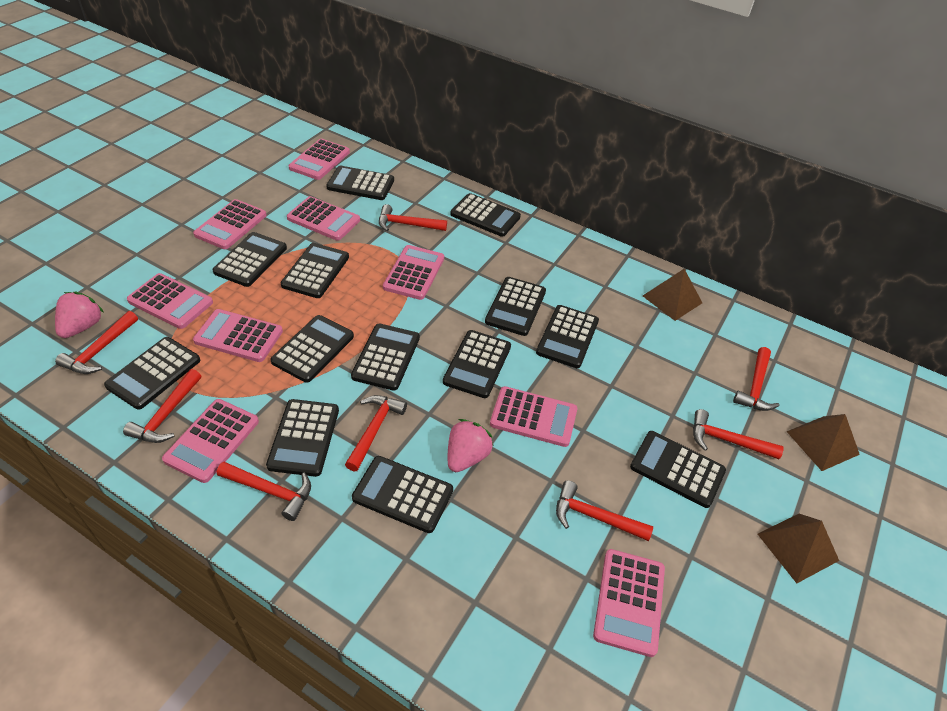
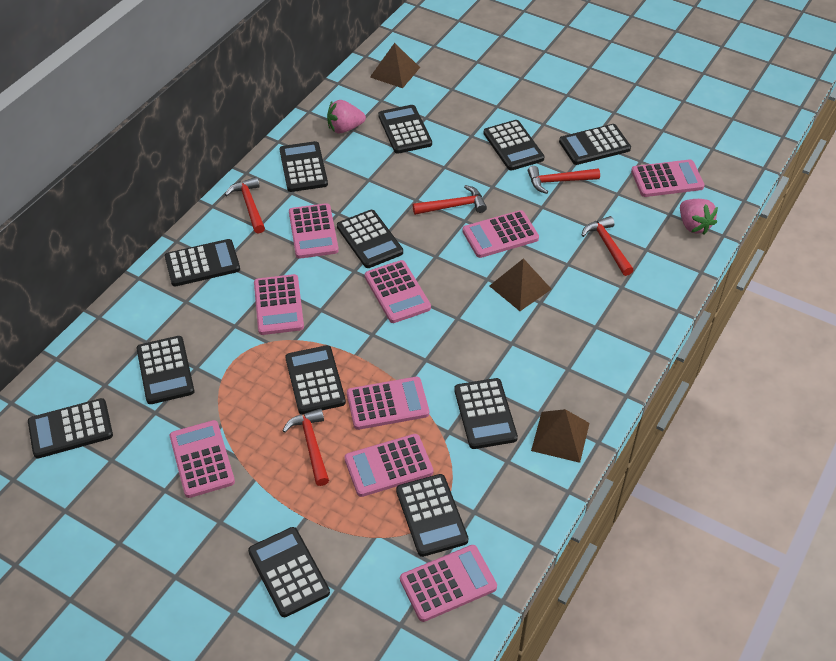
black calculator: 13 -> 12
red hammer: 8 -> 5

